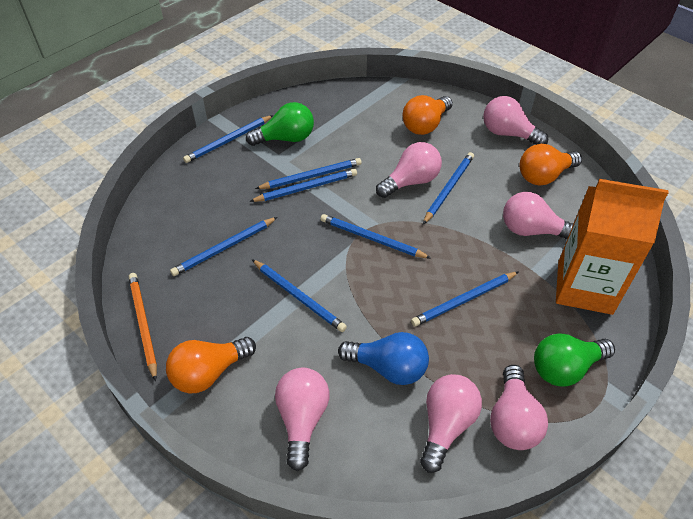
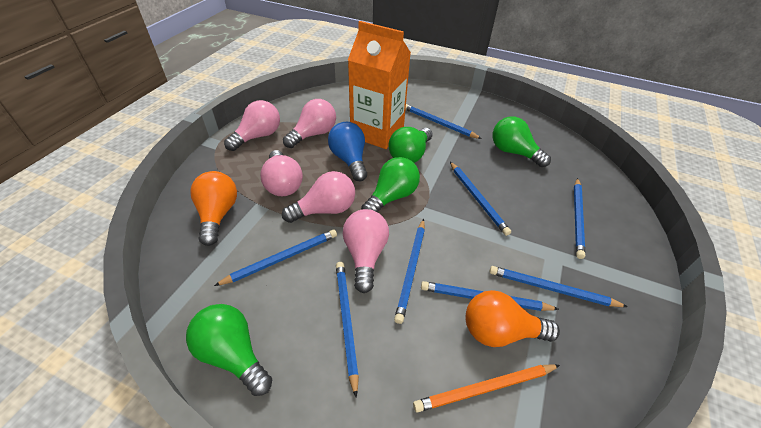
green light bulb: 2 -> 4
orange light bulb: 3 -> 2
pink light bulb: 6 -> 5

